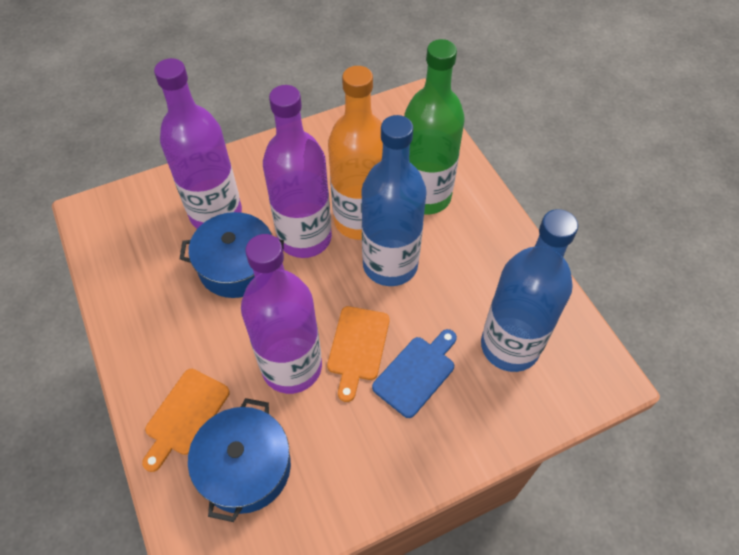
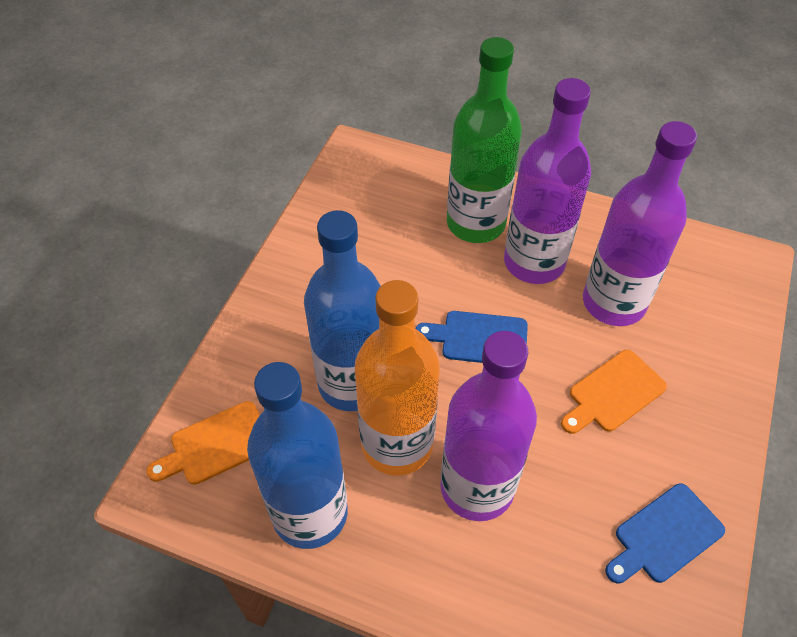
blue cutting board: 1 -> 2
blue pot: 2 -> 0

